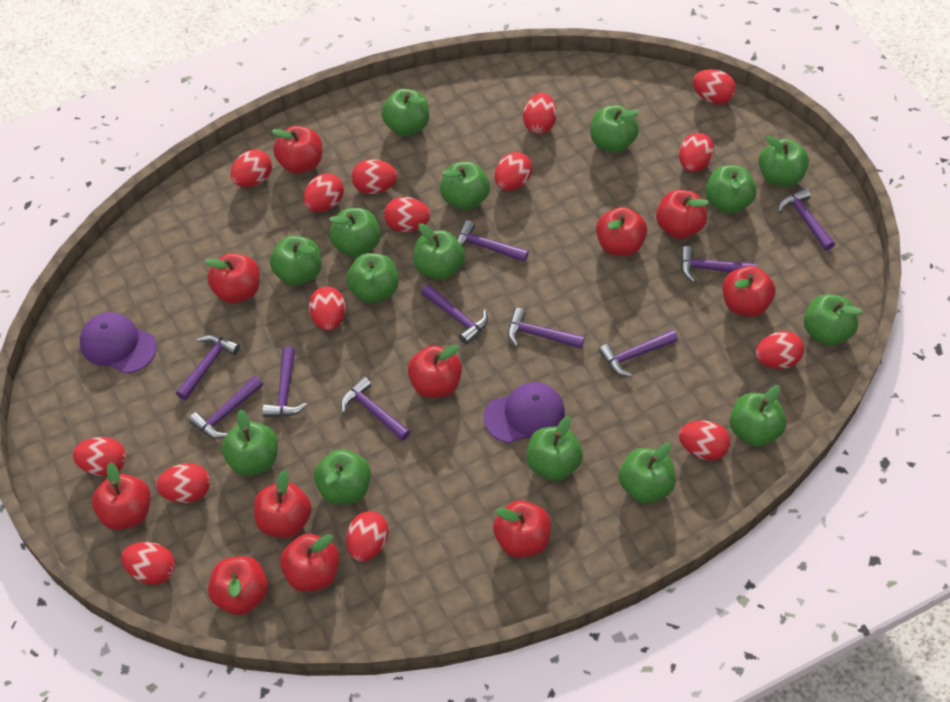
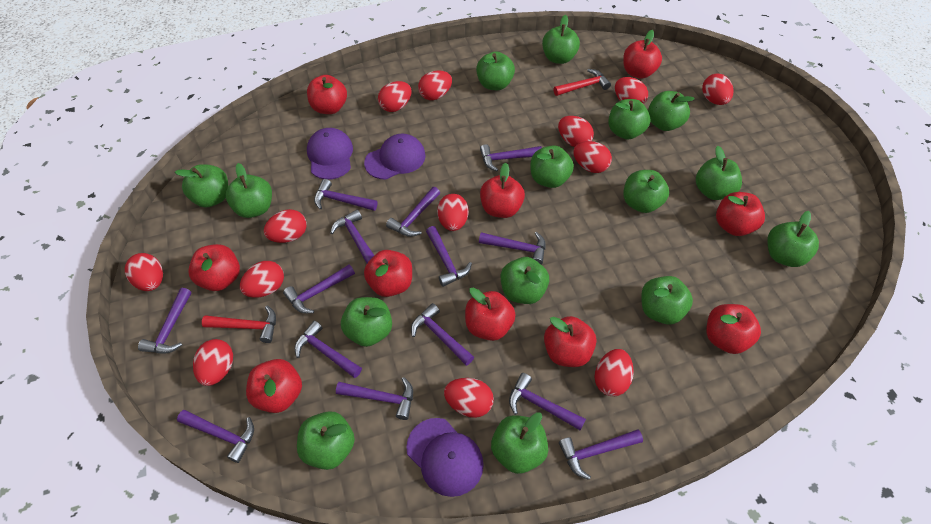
purple cap: 2 -> 3
purple hammer: 10 -> 14
red apple: 11 -> 10
red egg: 15 -> 13
red hammer: 0 -> 2

